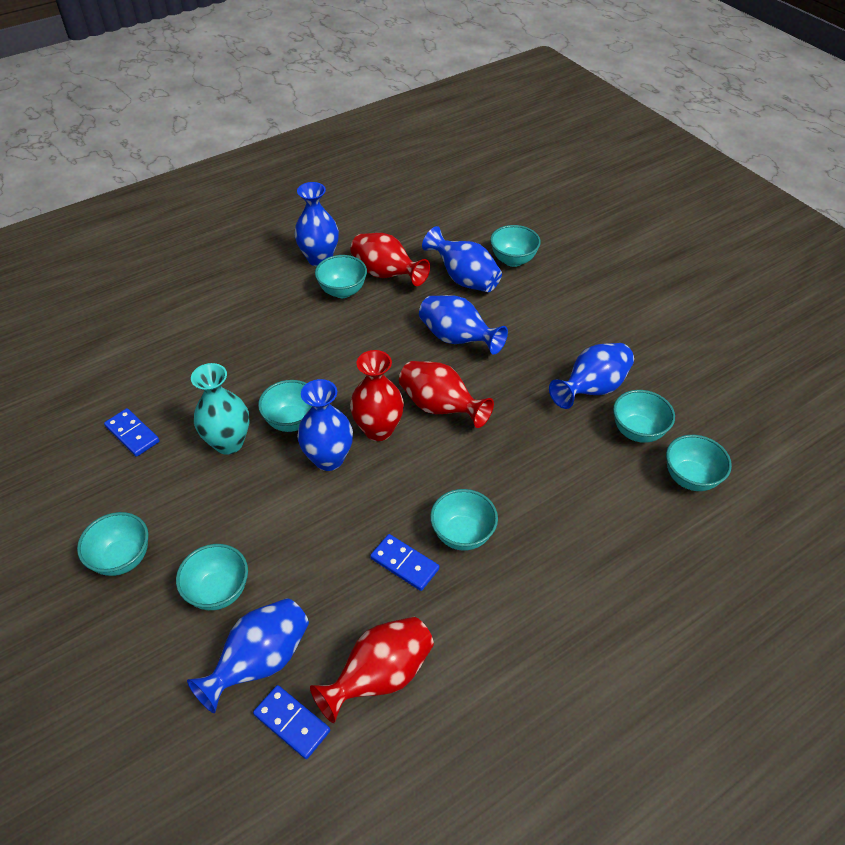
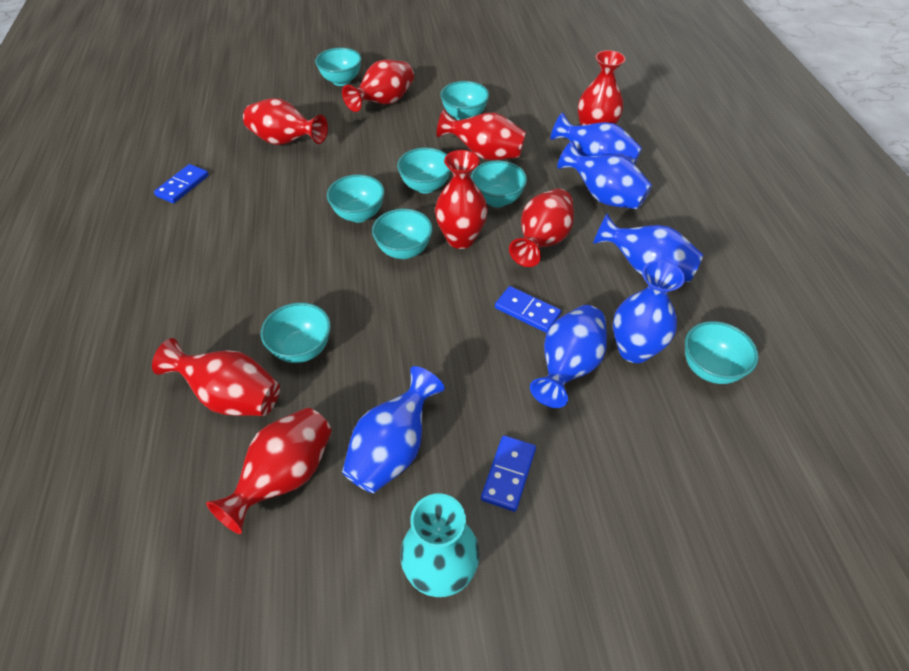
red vase: 4 -> 8

